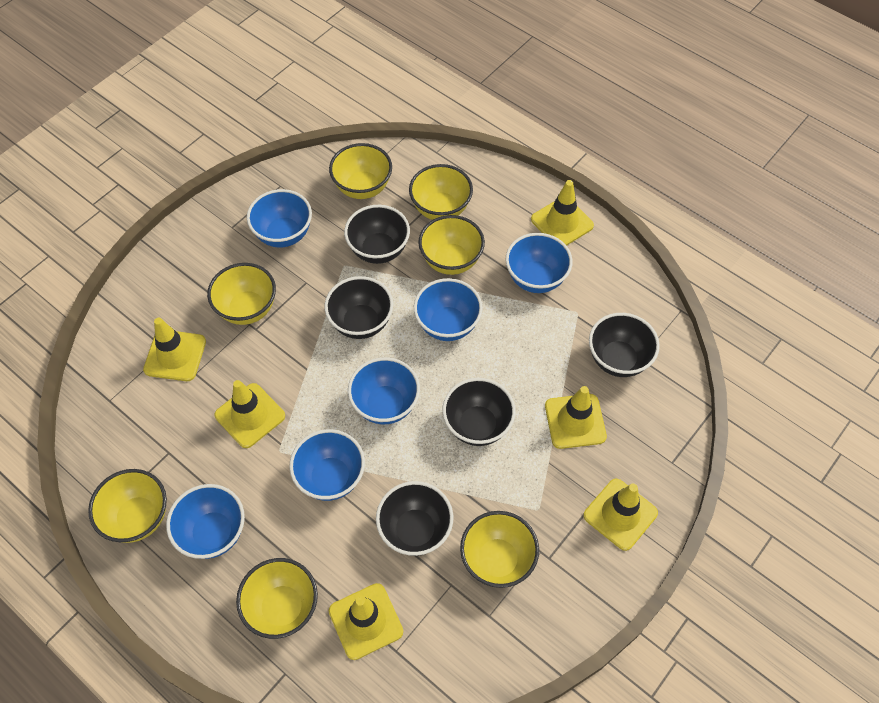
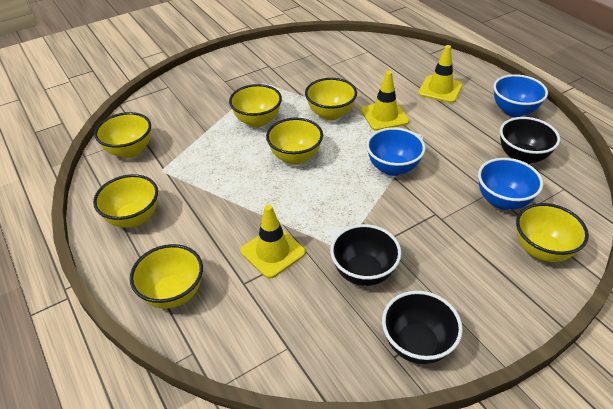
black bowl: 5 -> 3
blue bowl: 6 -> 3
yellow traffic cone: 6 -> 3

